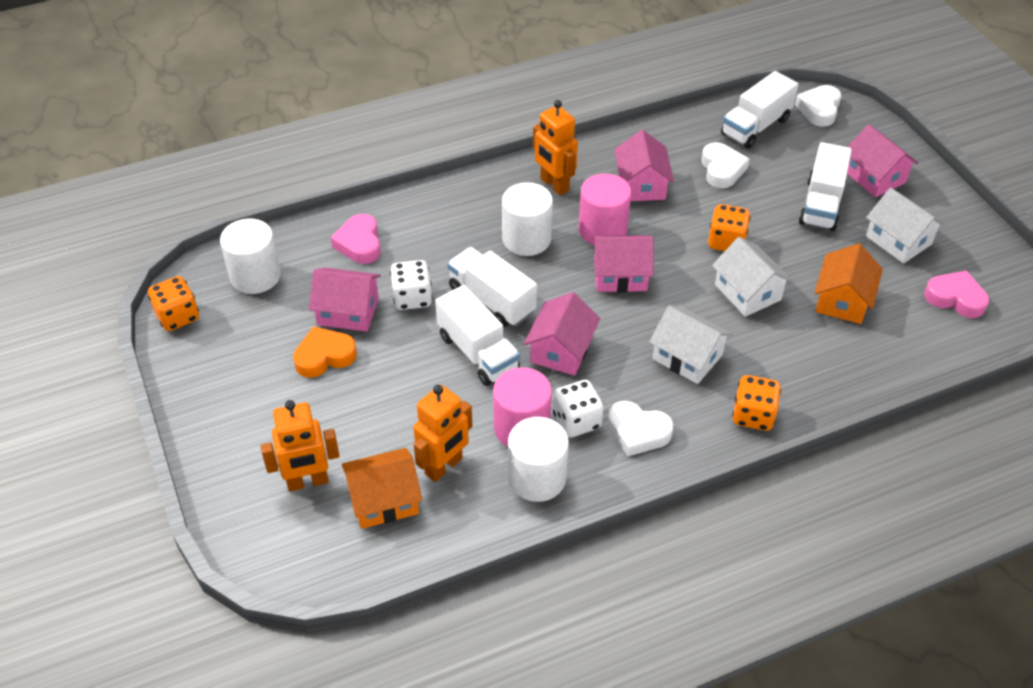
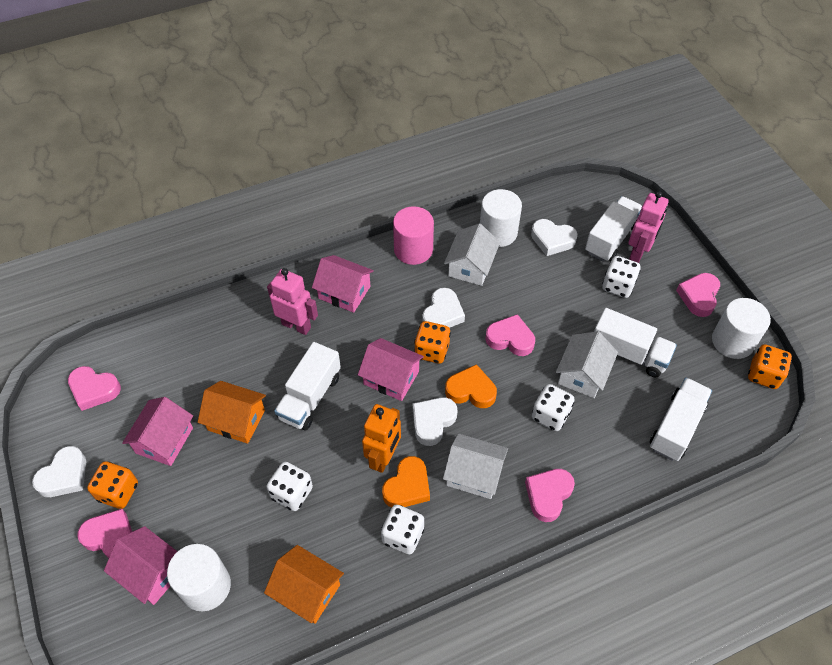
orange heart: 1 -> 2
orange robot: 3 -> 1
pink cylinder: 2 -> 1
pink heart: 2 -> 5
pink house: 5 -> 4
pink robot: 0 -> 2
white dice: 2 -> 4
white heart: 3 -> 4

